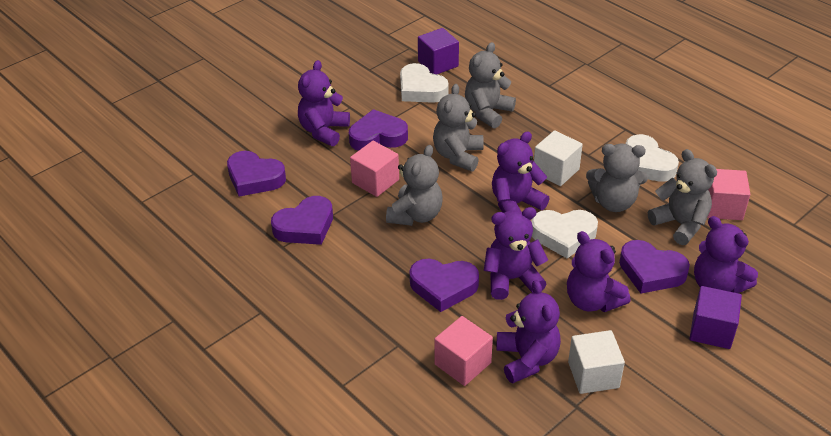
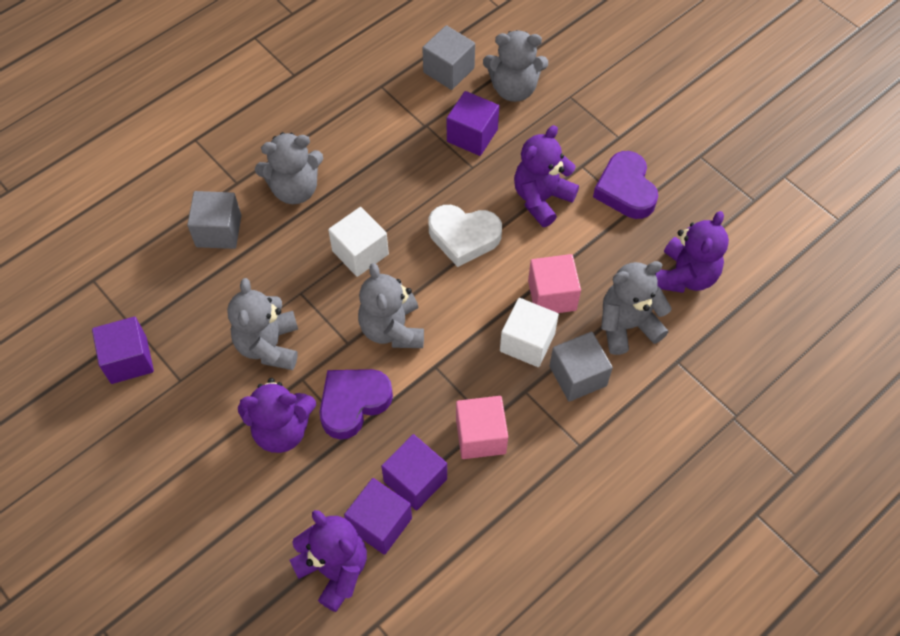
grey cube: 0 -> 3
pink cube: 3 -> 2
purple cube: 2 -> 4
purple heart: 5 -> 2
purple teddy bear: 6 -> 4
white heart: 3 -> 1

